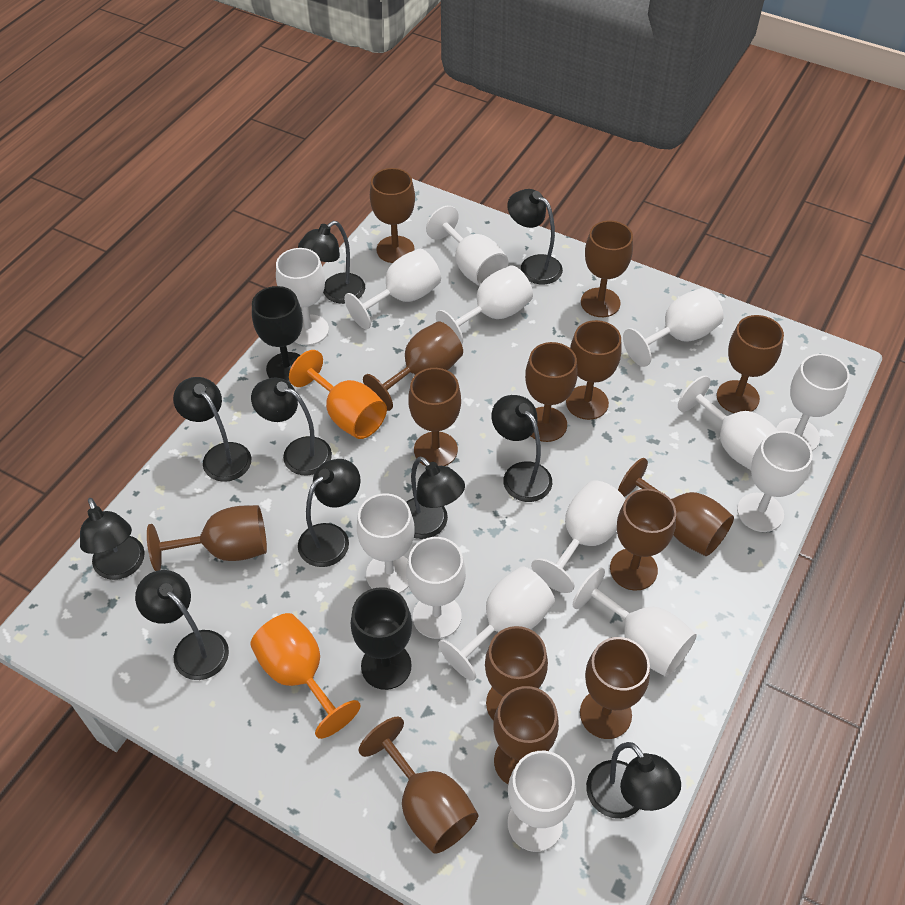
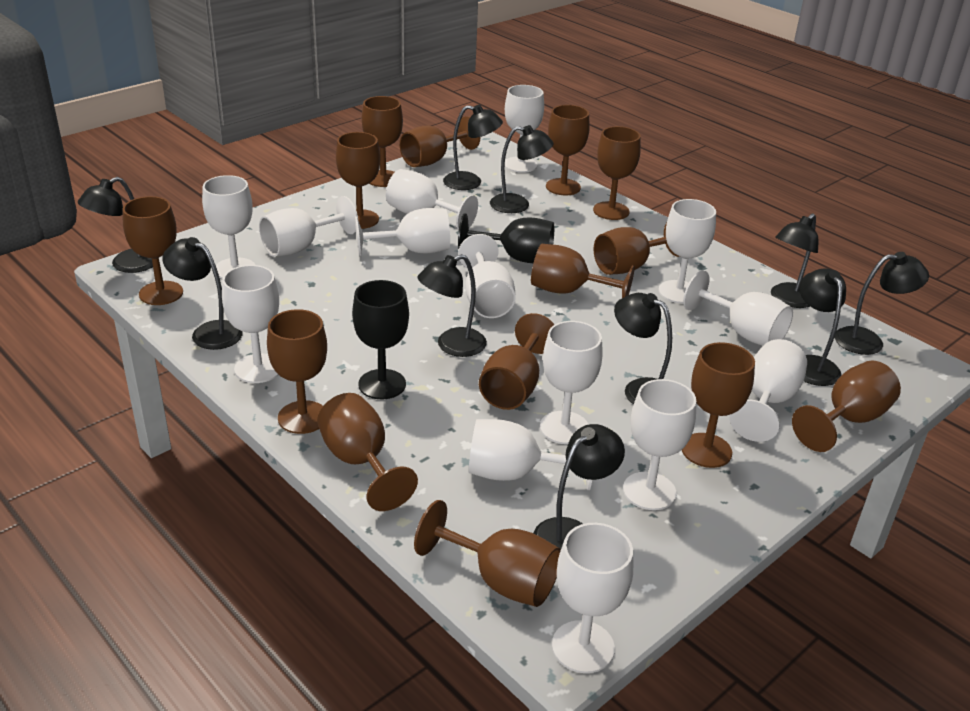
orange goblet: 2 -> 0

